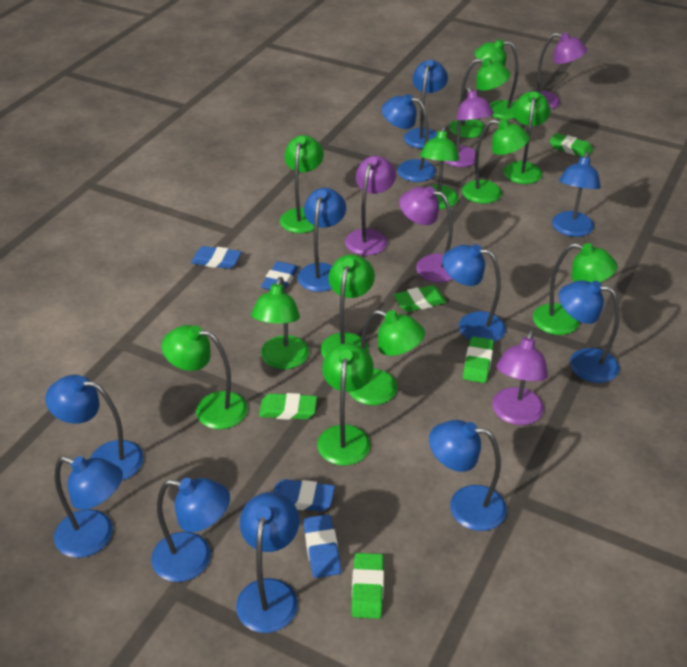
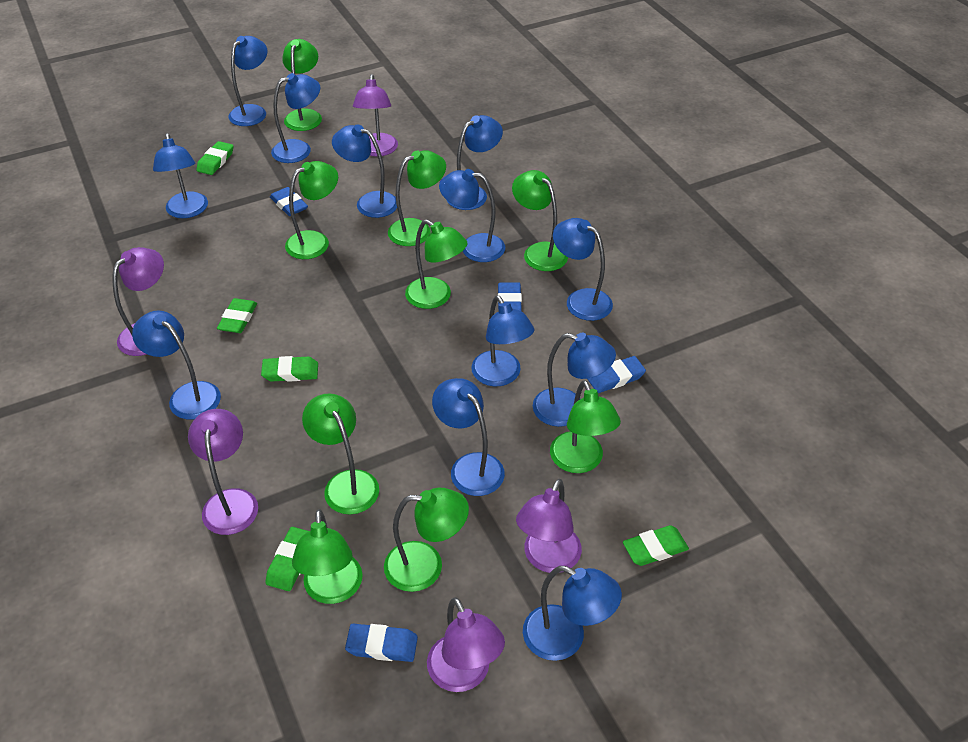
blue lamp: 11 -> 12
green lamp: 12 -> 9

